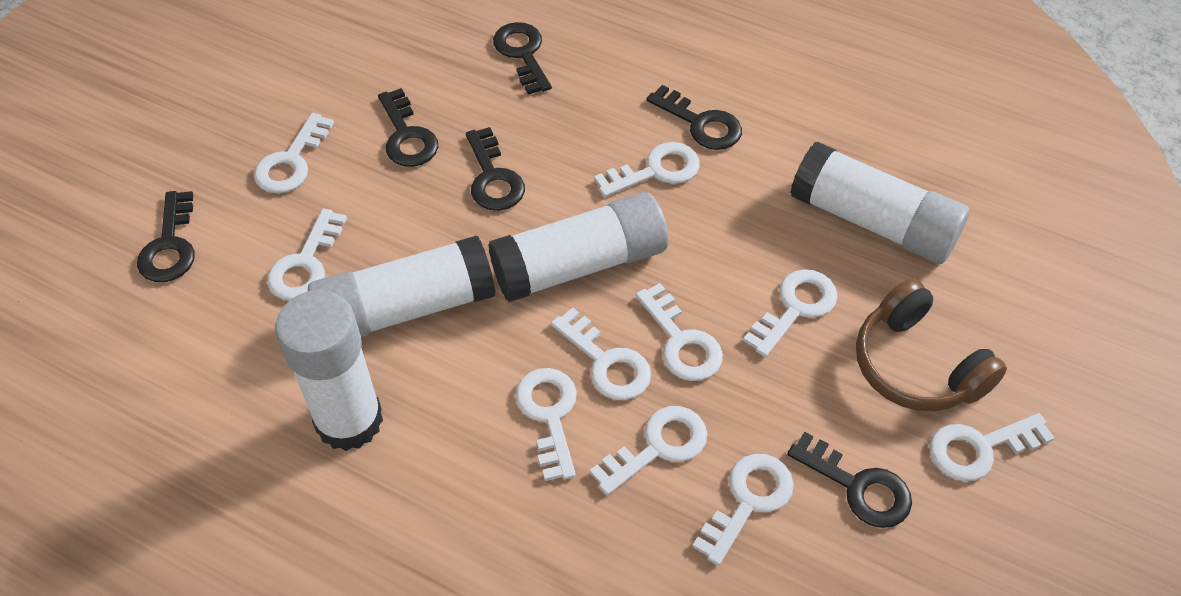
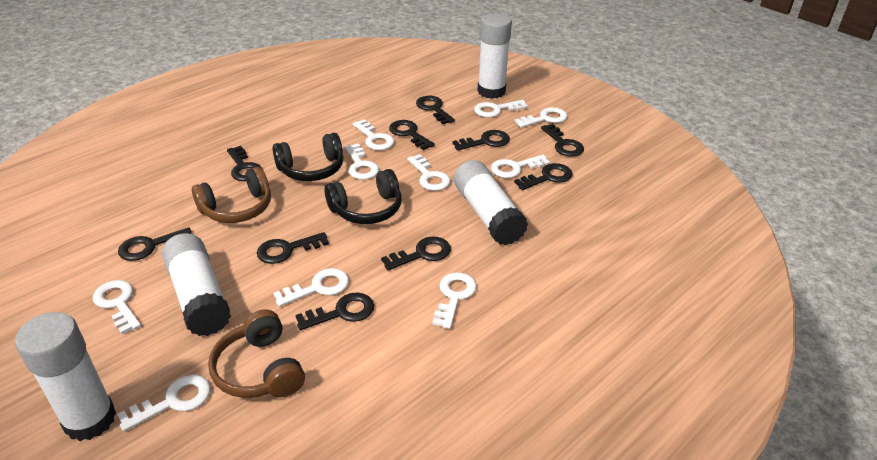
black headphones: 0 -> 2
black key: 6 -> 10
brown headphones: 1 -> 2

